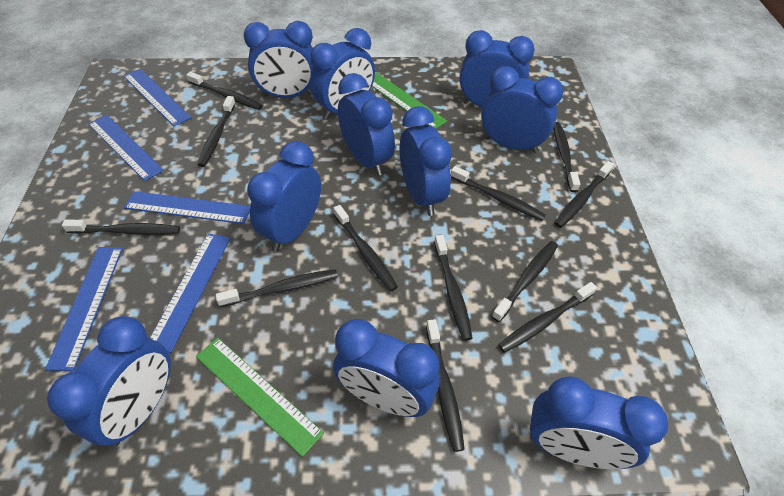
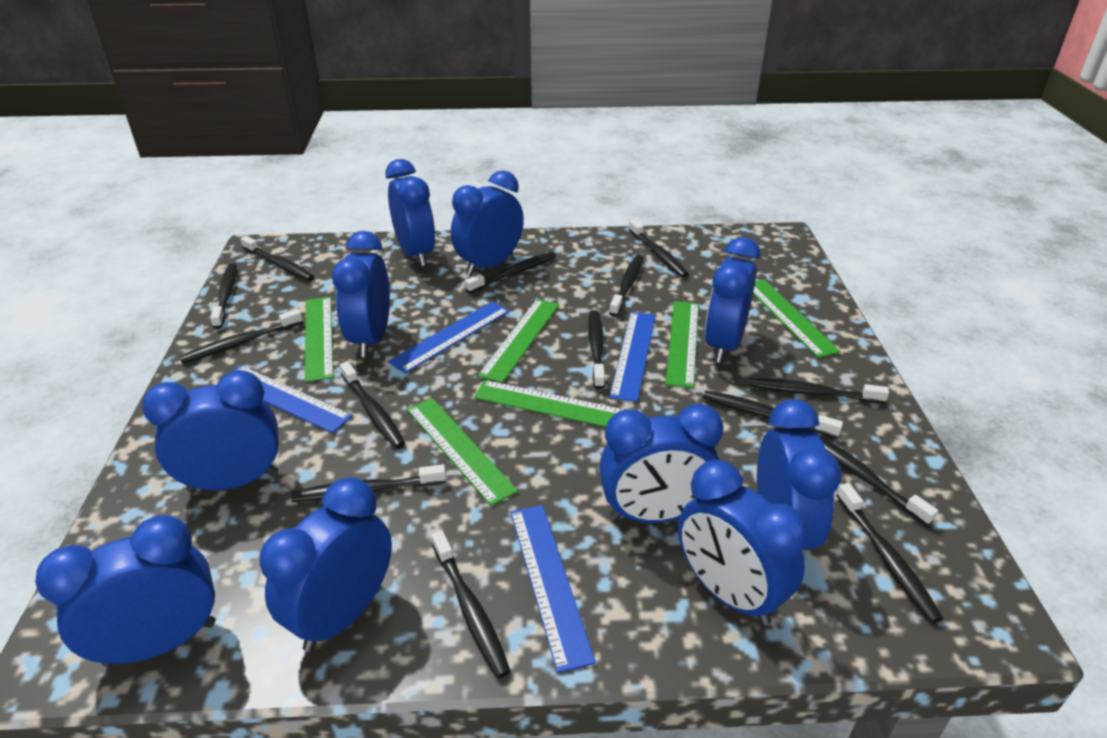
black toothbrush: 12 -> 14
blue ruler: 5 -> 4
green ruler: 2 -> 6

